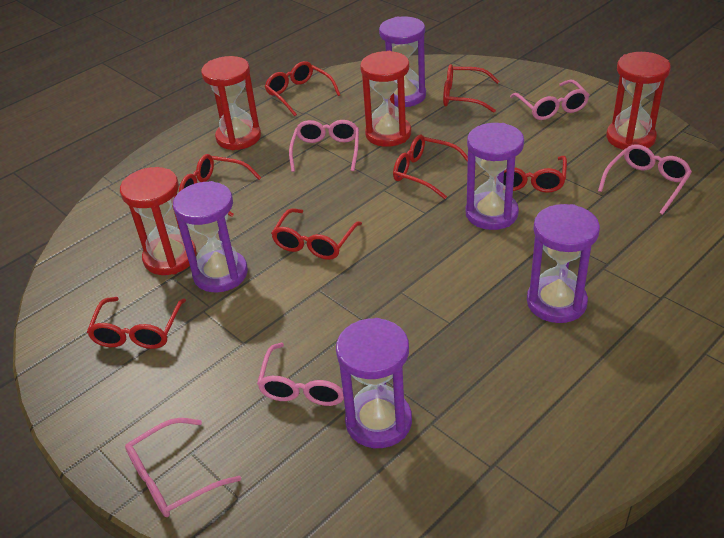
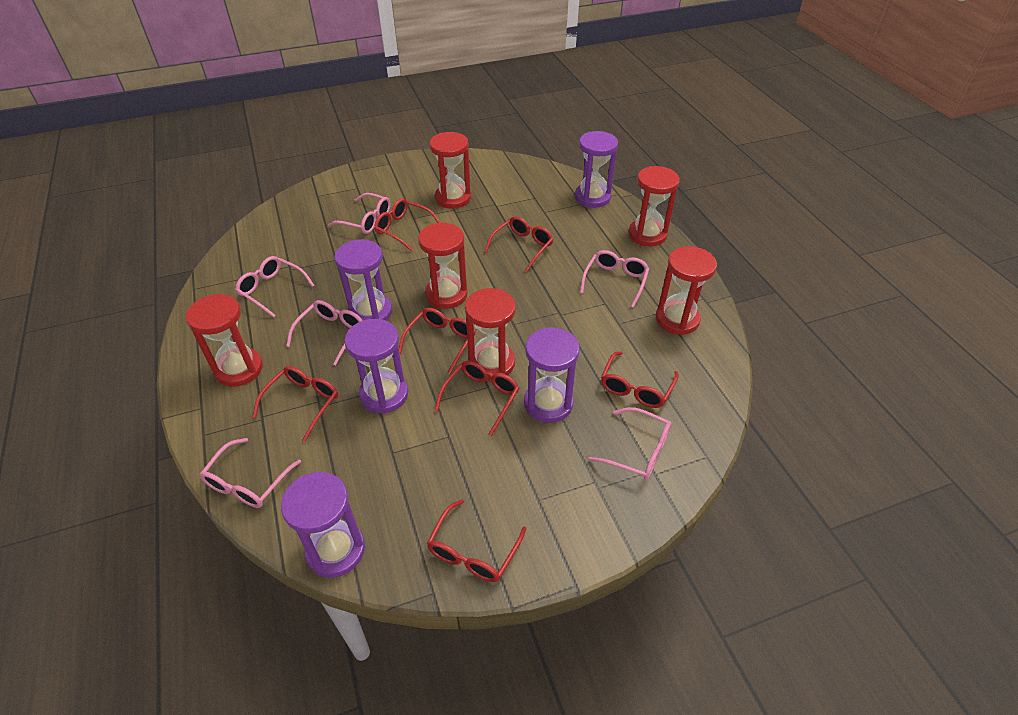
pink glasses: 5 -> 6
red hourglass: 4 -> 6

